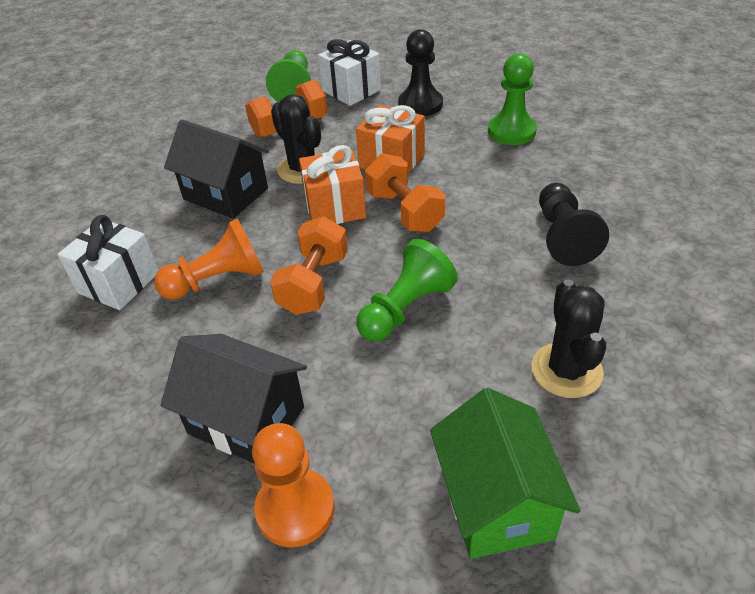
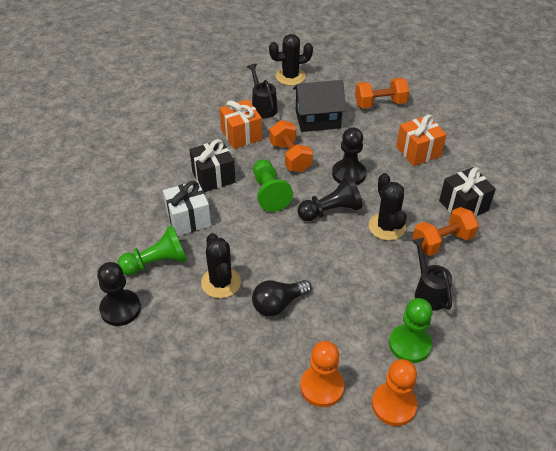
black cactus: 2 -> 3
black gift: 0 -> 2
black house: 2 -> 1
black light bulb: 0 -> 1
black pawn: 2 -> 3
black watering can: 0 -> 2
green house: 1 -> 0
white gift: 2 -> 1

